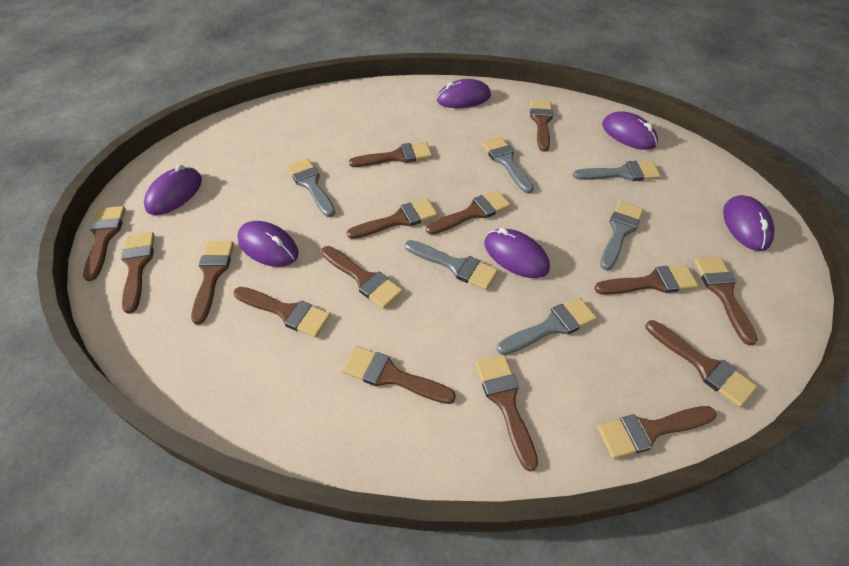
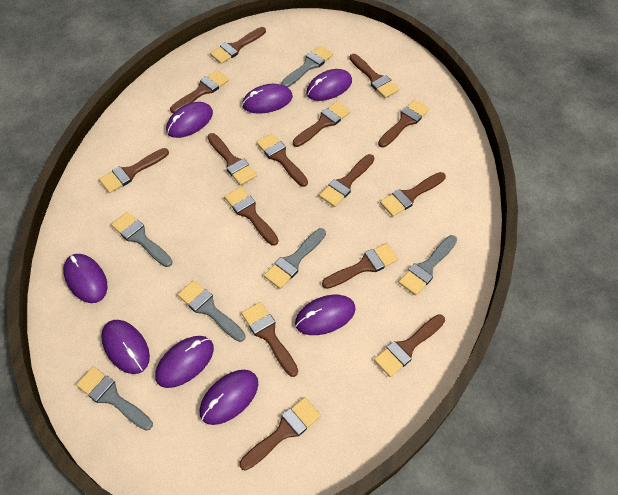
purple mouse: 6 -> 8

